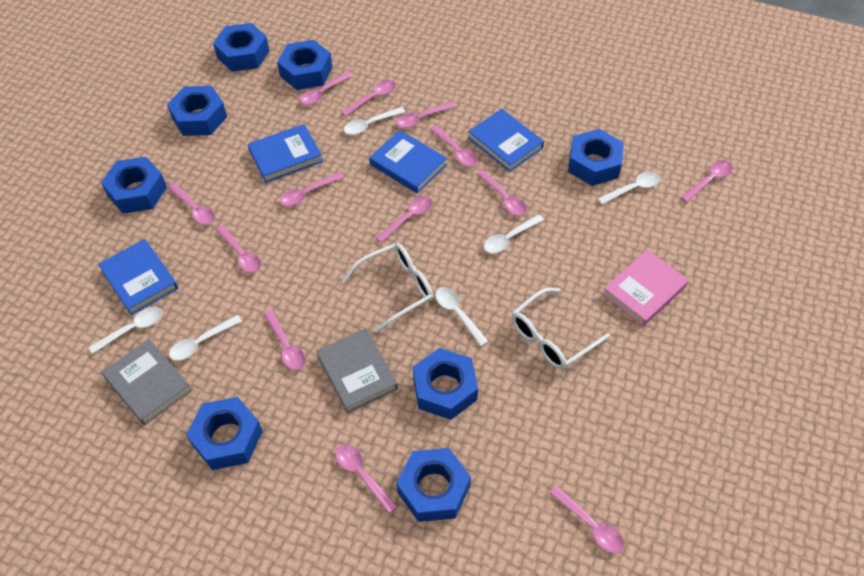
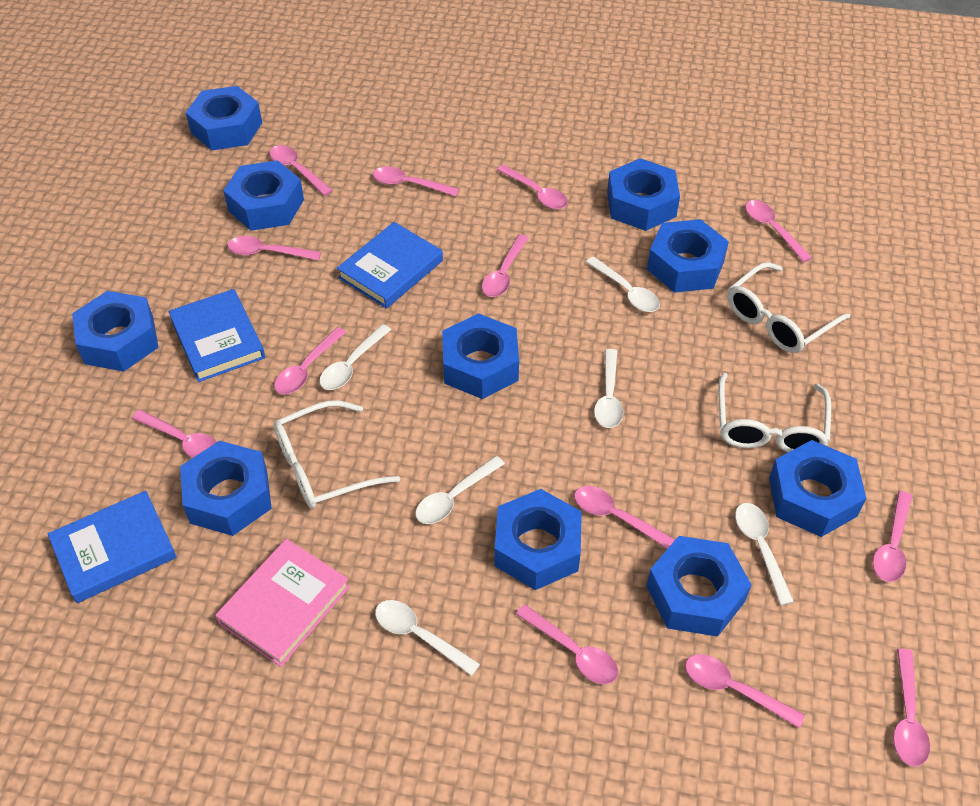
blue book: 4 -> 3
blue nut: 8 -> 10
grey book: 2 -> 0
white glasses: 2 -> 3

